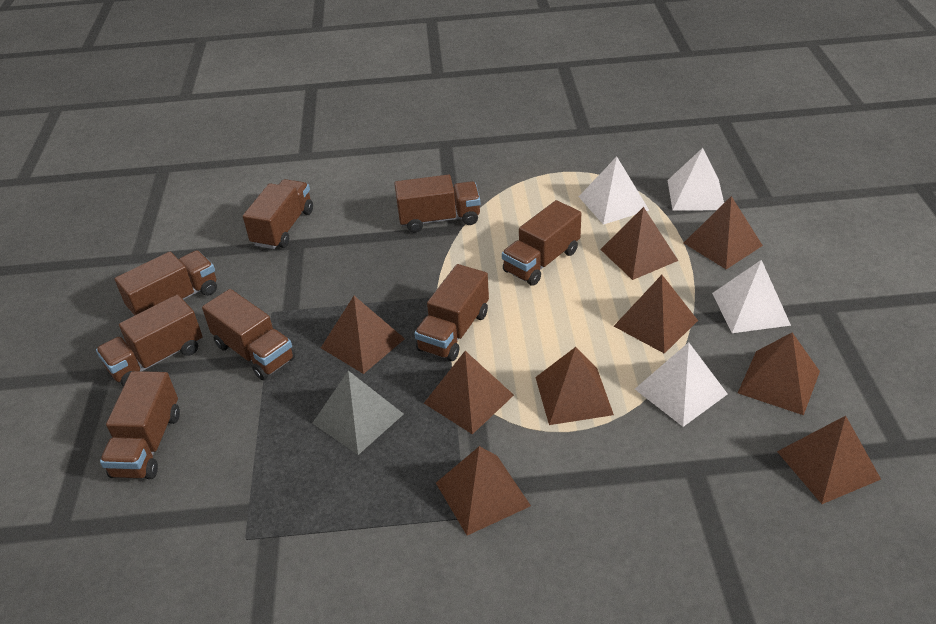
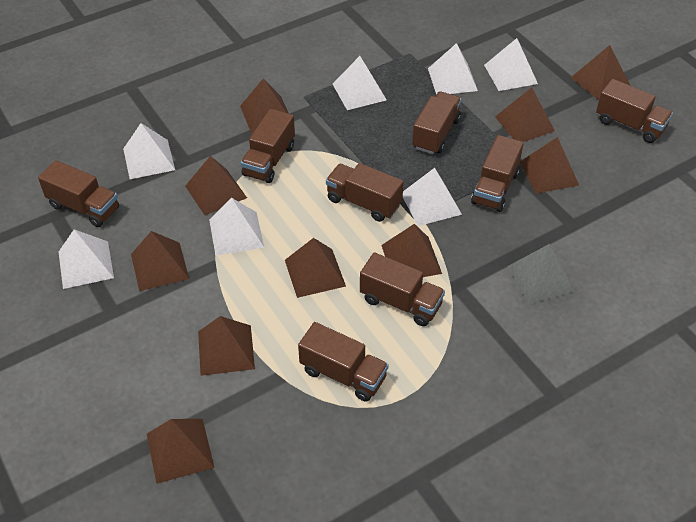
brown pyramid: 9 -> 10
white pyramid: 4 -> 7

